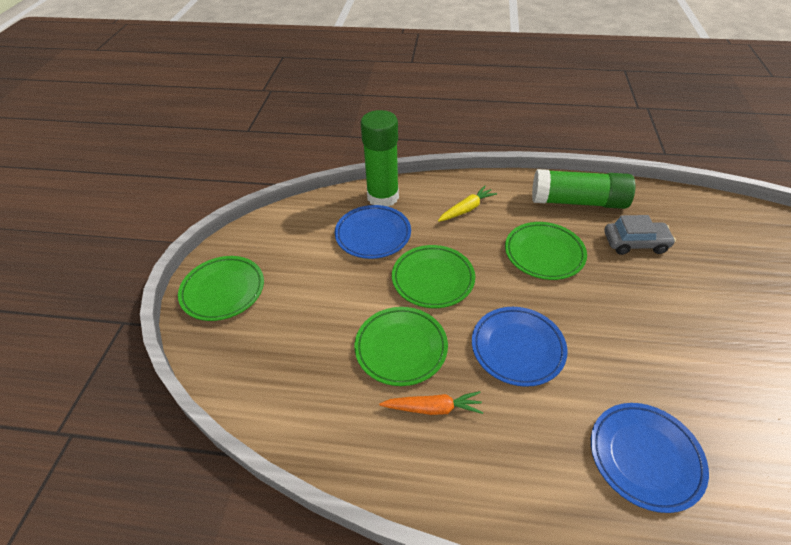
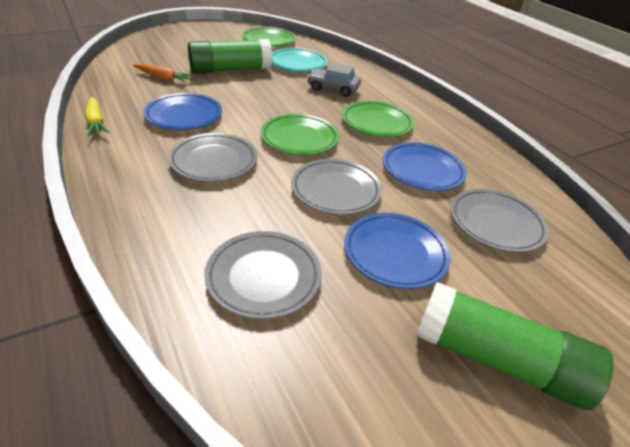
green plate: 4 -> 3
grey plate: 0 -> 4
turquoise plate: 0 -> 1

